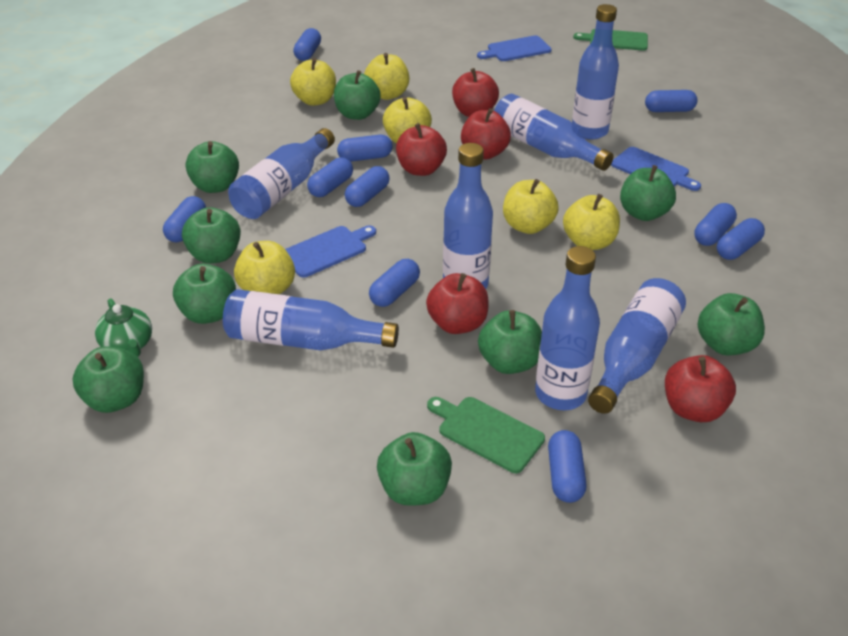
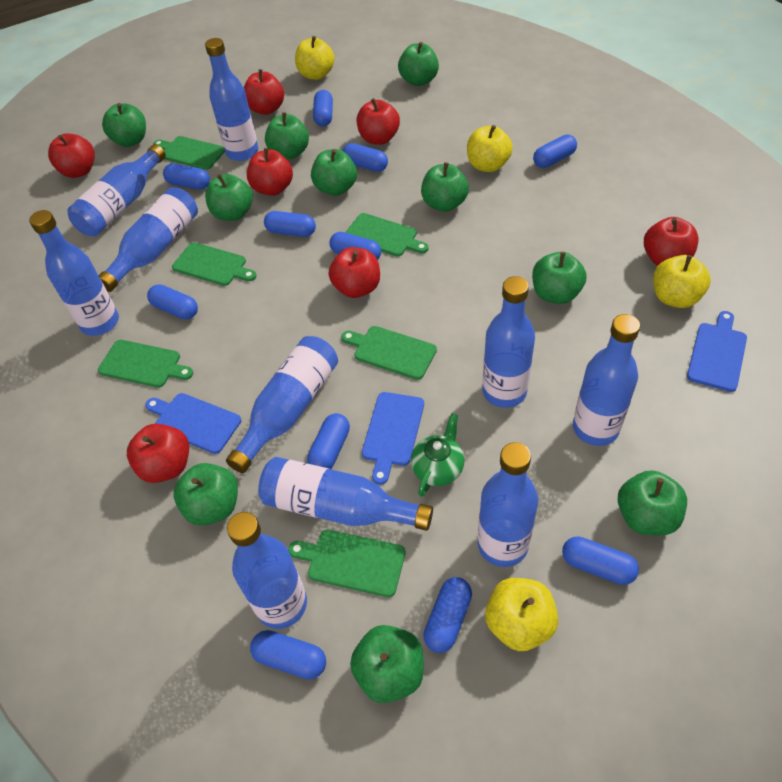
blue bottle: 7 -> 10
blue capsule: 10 -> 11
green apple: 9 -> 10
green cutting board: 2 -> 6
red apple: 5 -> 7
yellow apple: 6 -> 4

